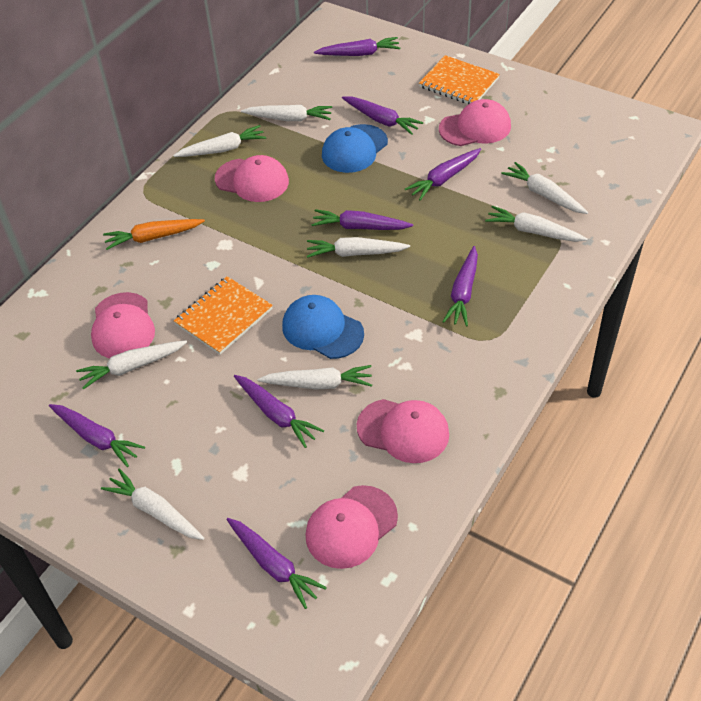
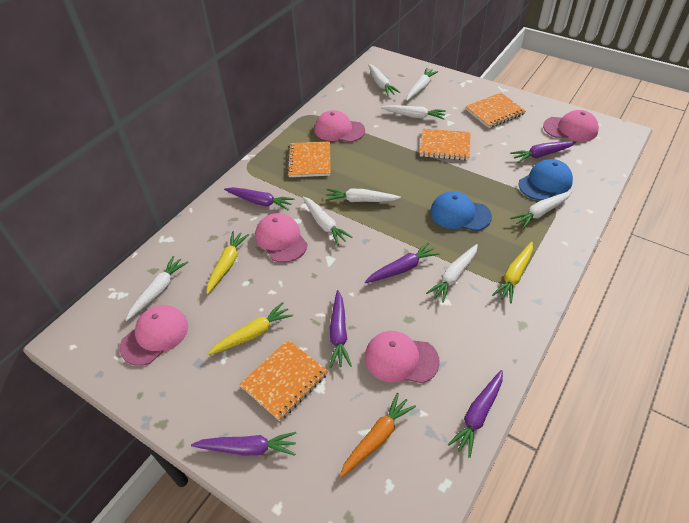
orange notebook: 2 -> 4
purple carrot: 8 -> 6
yellow carrot: 0 -> 3

